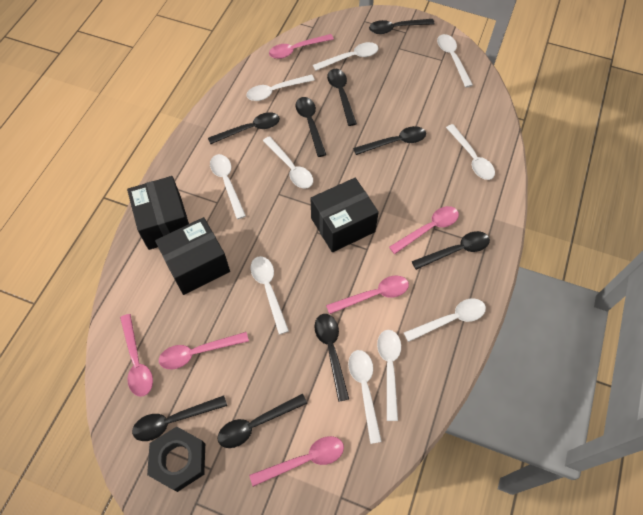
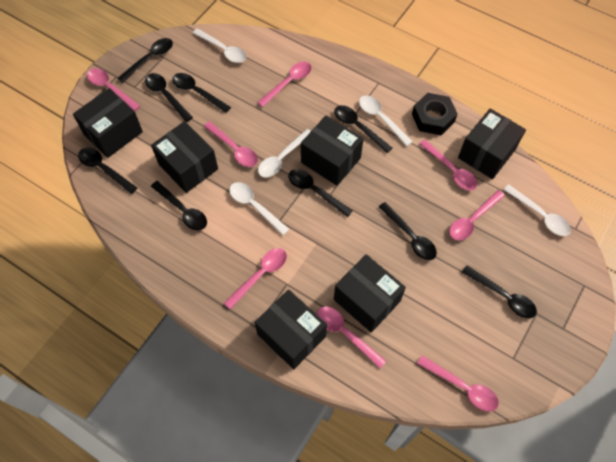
black box: 3 -> 6
pink spoon: 6 -> 8
white spoon: 10 -> 5

